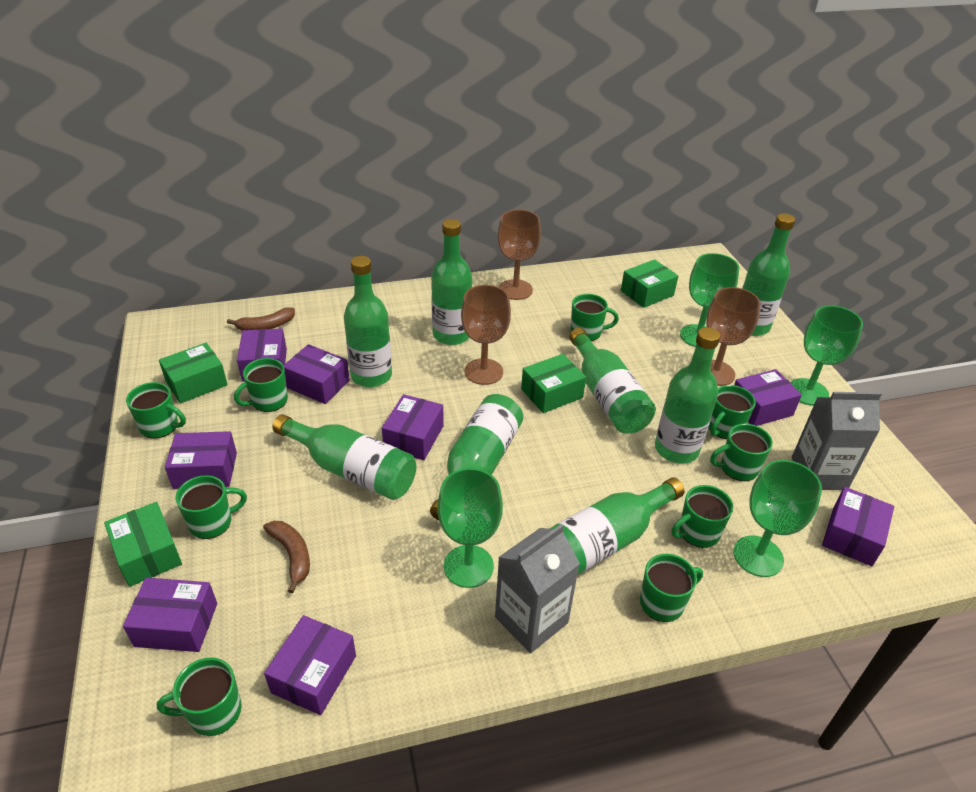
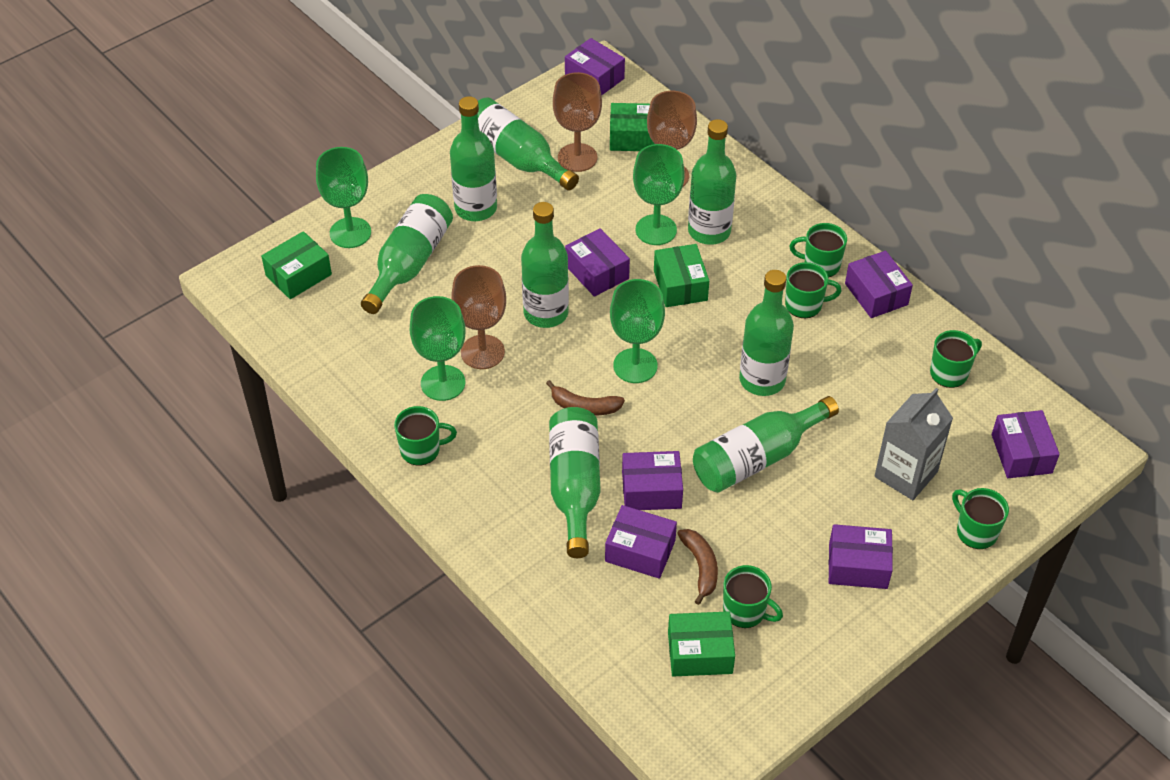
green mug: 9 -> 6
grey carton: 2 -> 1
purple box: 8 -> 7

